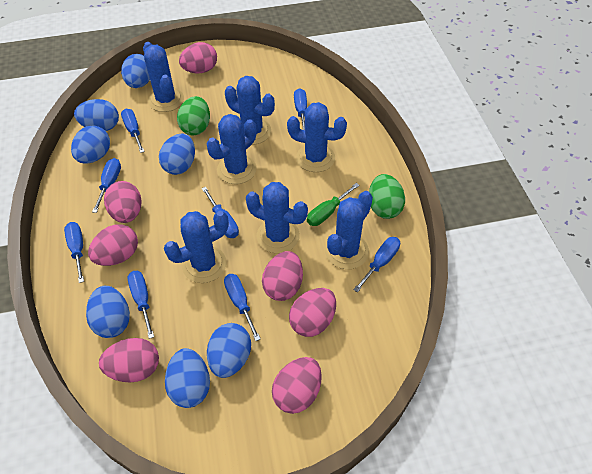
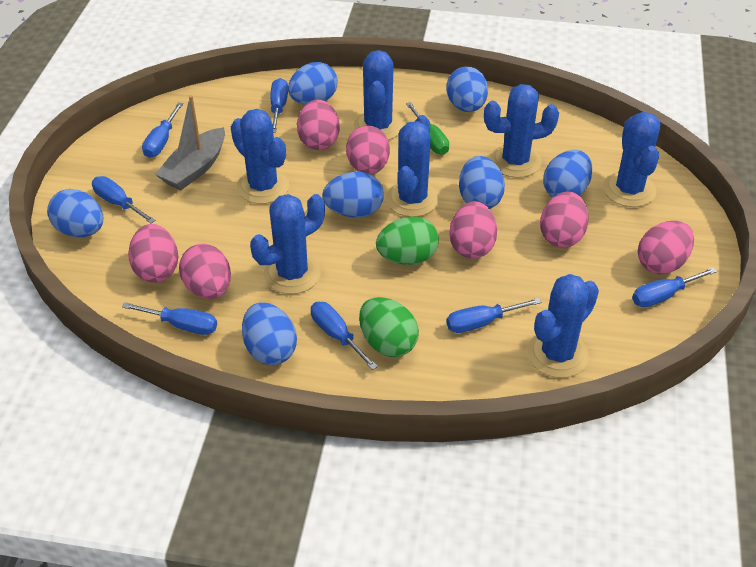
blue screwdriver: 8 -> 7
grey boat: 0 -> 1

